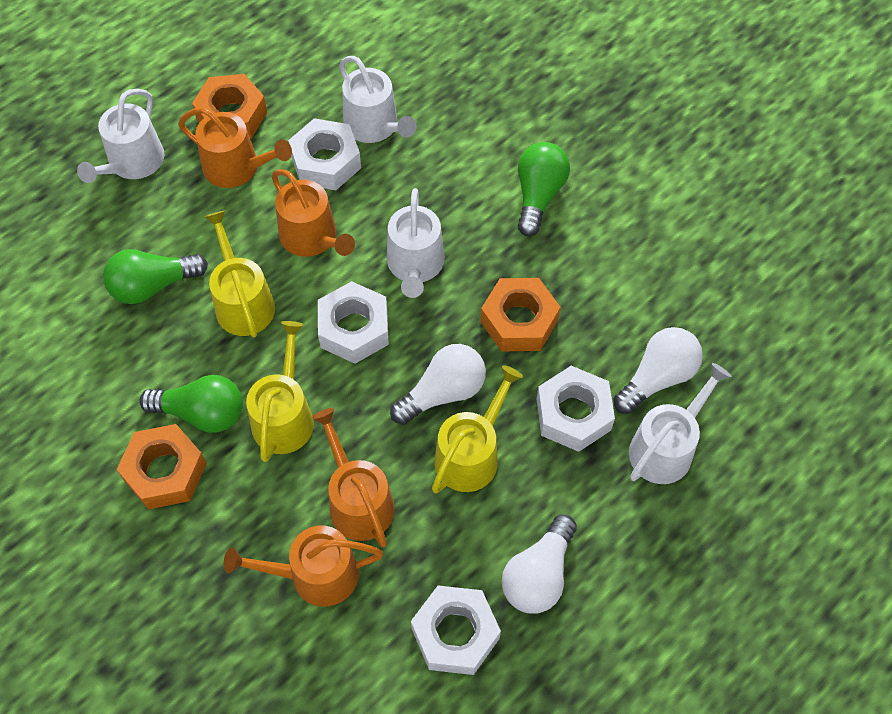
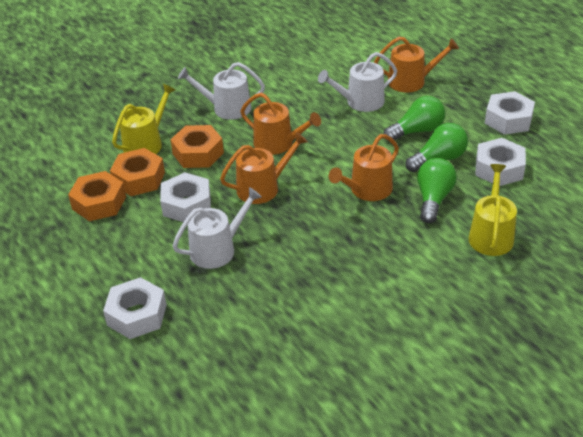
white light bulb: 3 -> 0
white watering can: 4 -> 3
yellow watering can: 3 -> 2

